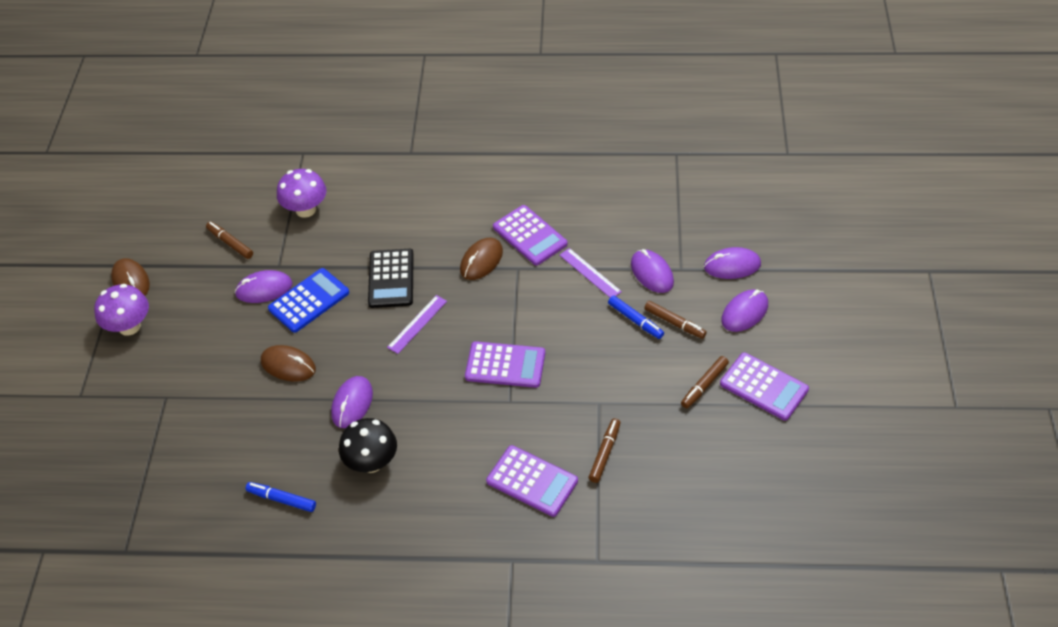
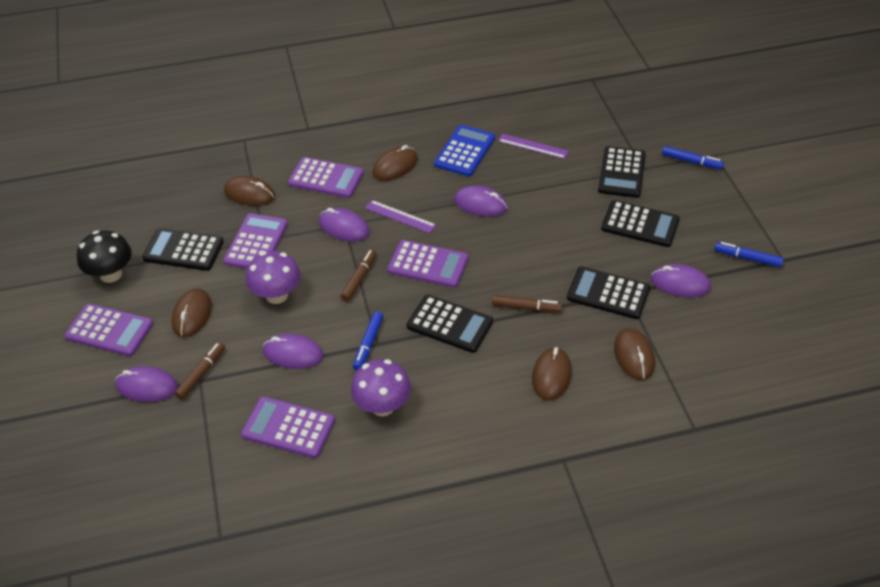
black calculator: 1 -> 5
blue marker: 2 -> 3
brown marker: 4 -> 3
brown mouse: 3 -> 5
purple calculator: 4 -> 5

